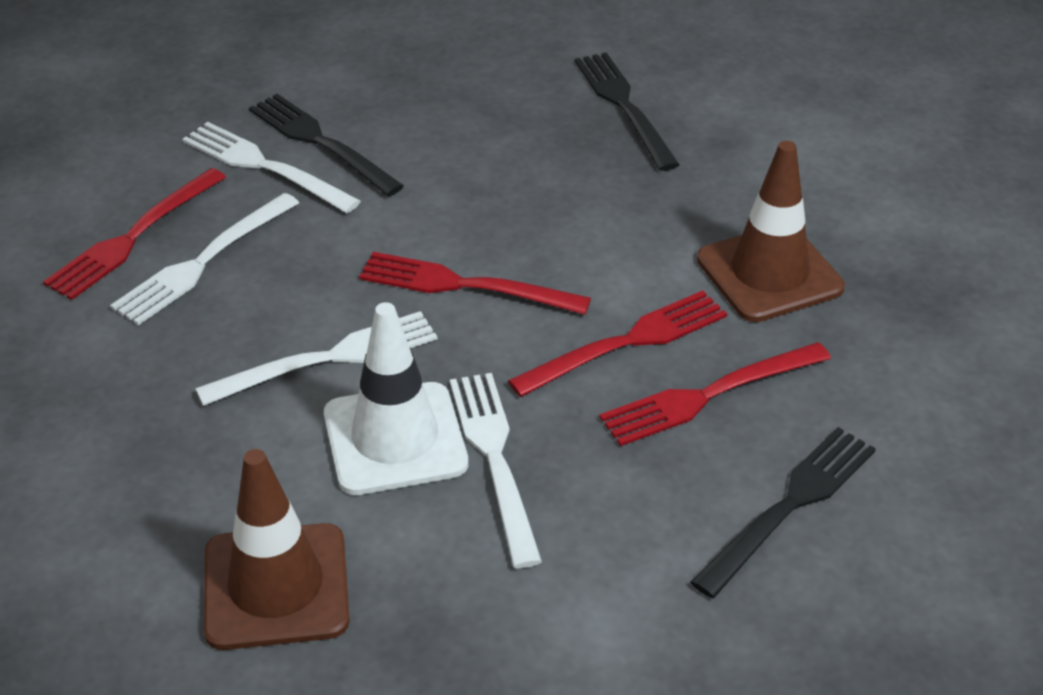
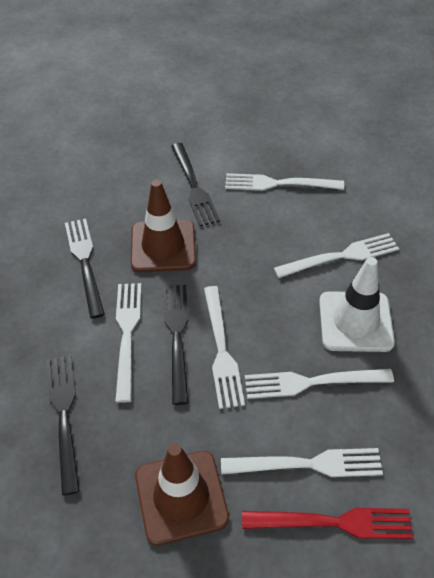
black fork: 3 -> 4
red fork: 4 -> 1
white fork: 4 -> 6

